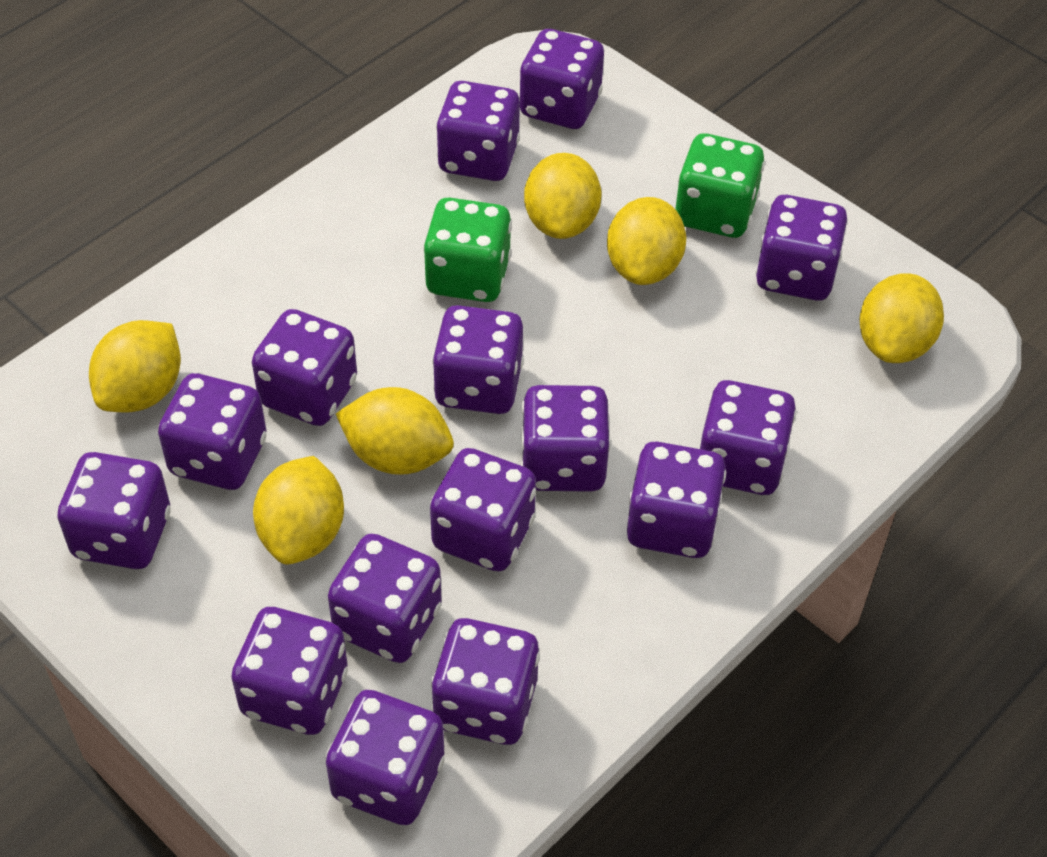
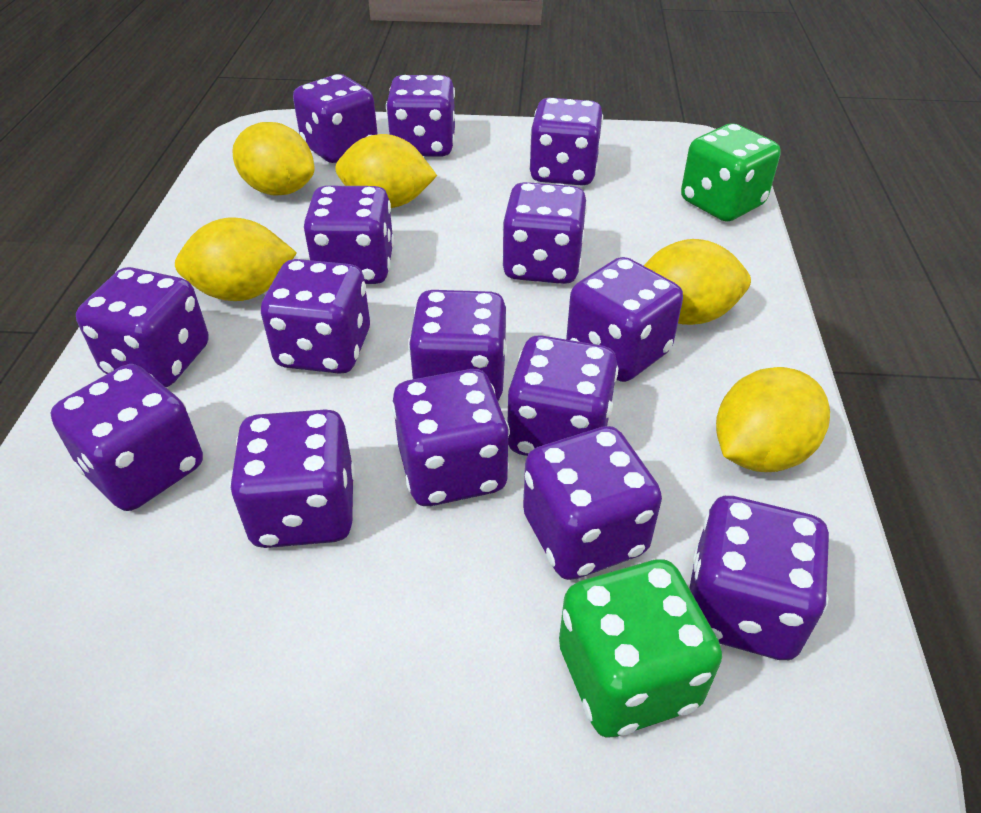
yellow lemon: 6 -> 5

